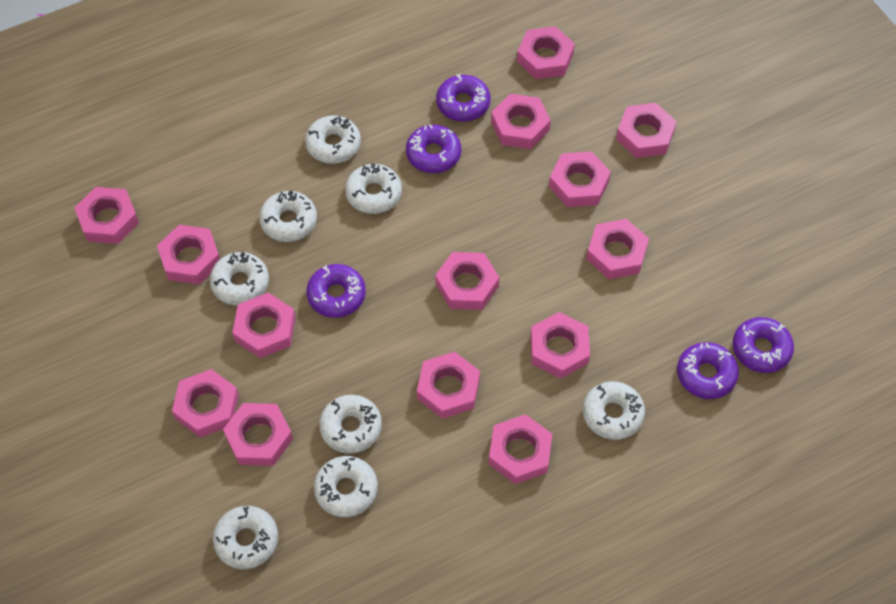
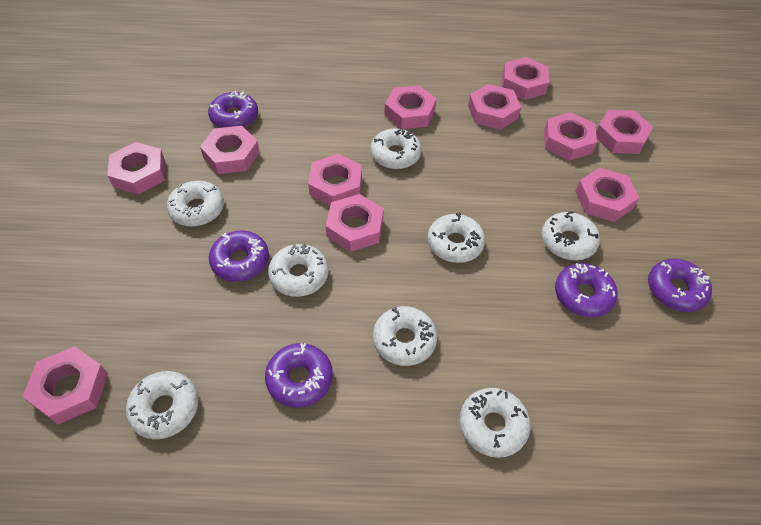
pink nut: 14 -> 11

